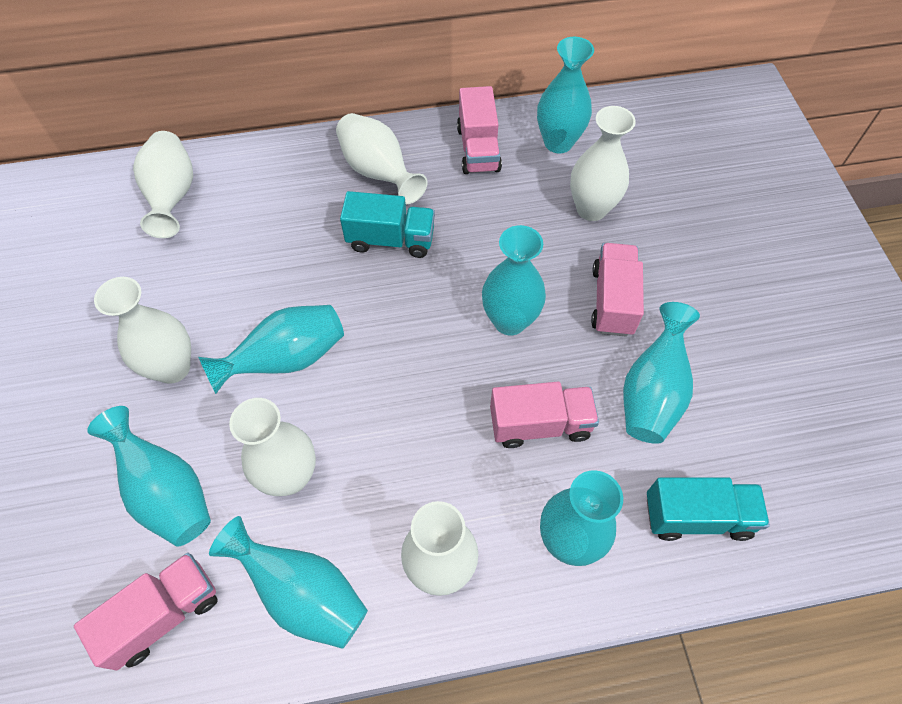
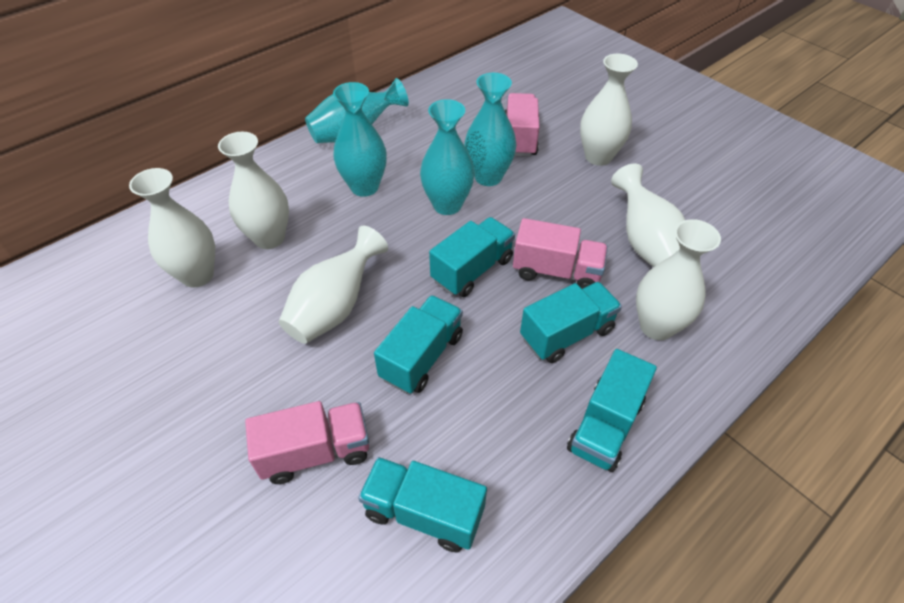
pink truck: 4 -> 3
turquoise truck: 2 -> 5
turquoise vase: 7 -> 4

